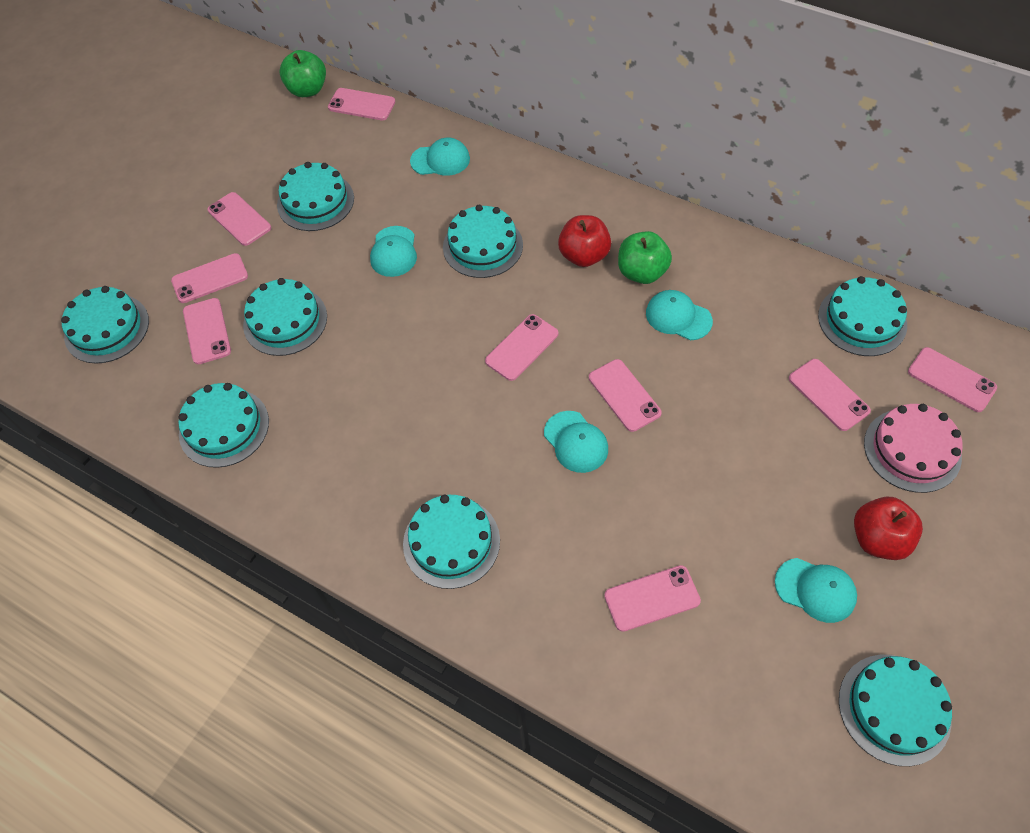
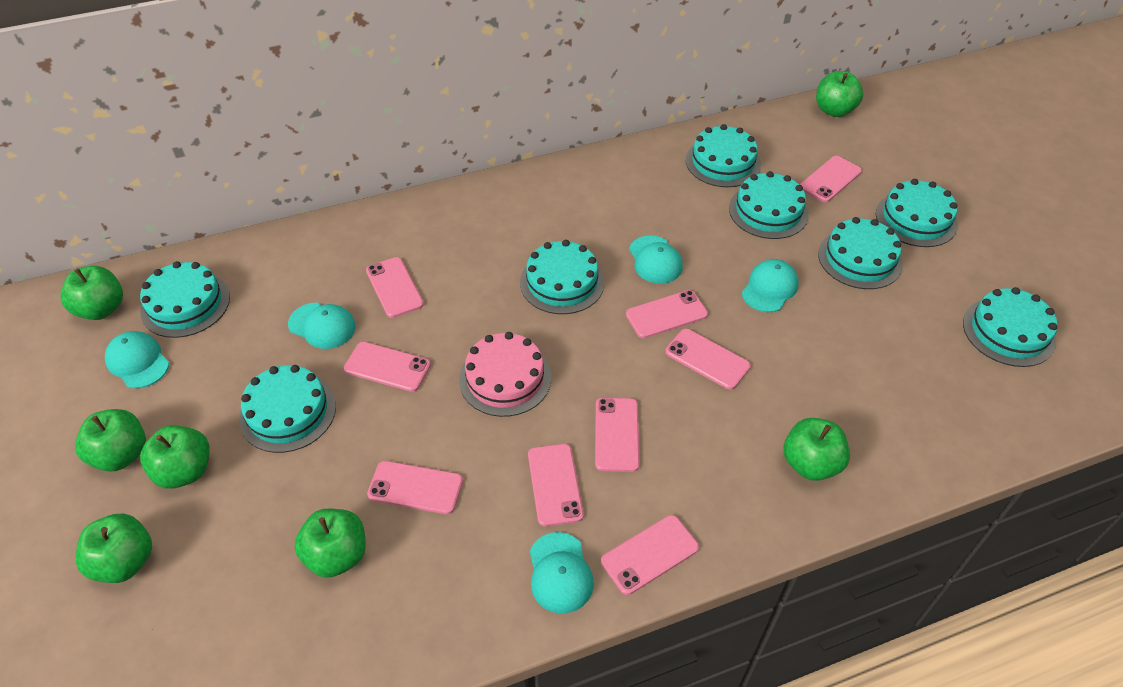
green apple: 2 -> 7
red apple: 2 -> 0

